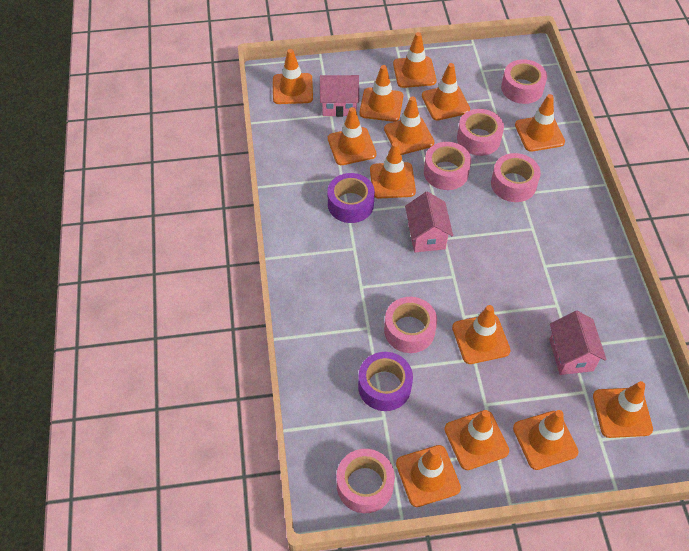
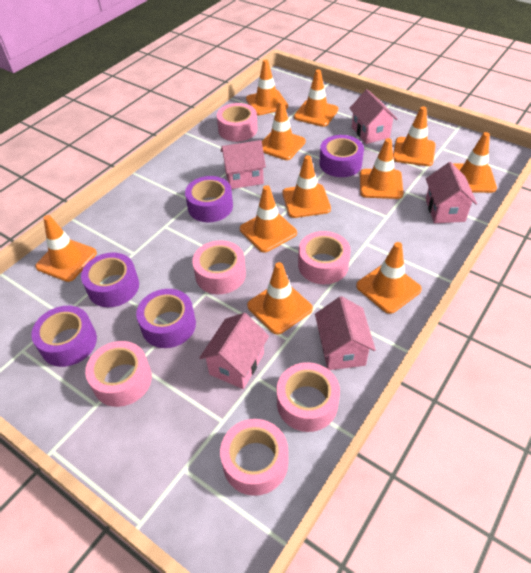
orange traffic cone: 13 -> 11
pink house: 3 -> 5
purple tape: 2 -> 5

